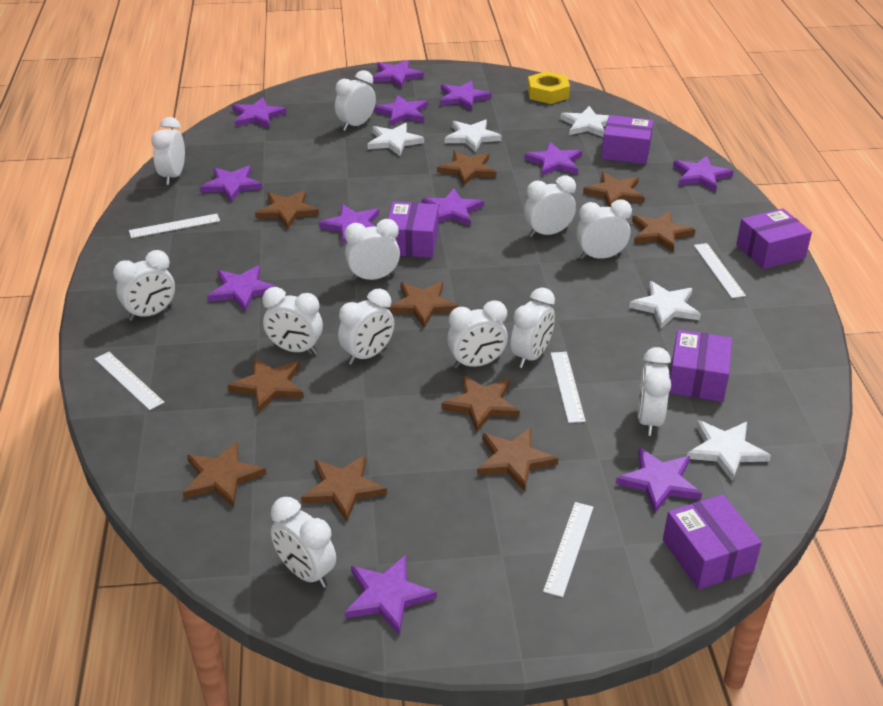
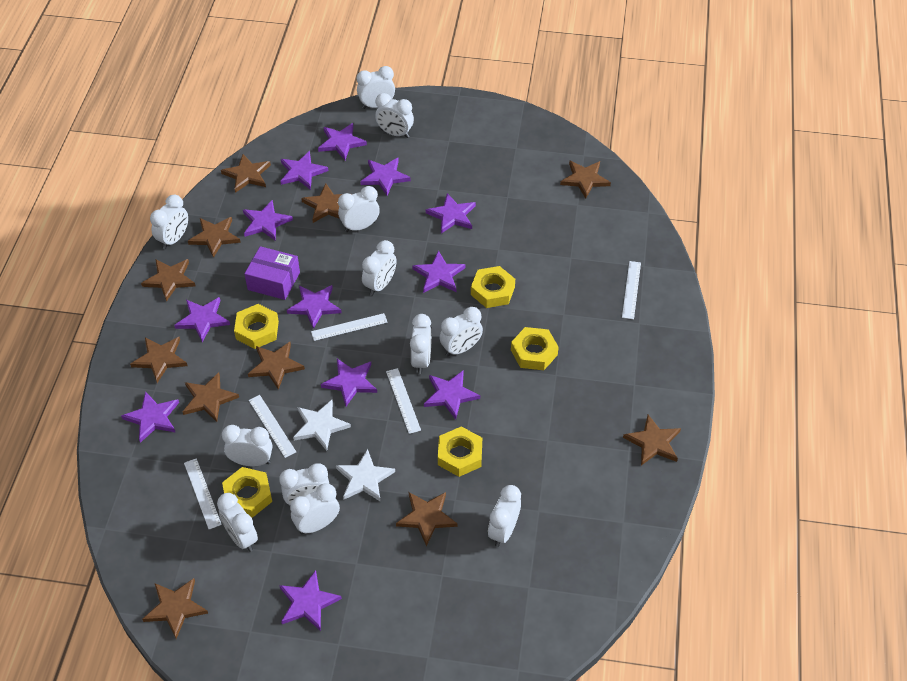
brown star: 10 -> 11
purple box: 5 -> 1
white star: 5 -> 2
yellow nut: 1 -> 5

